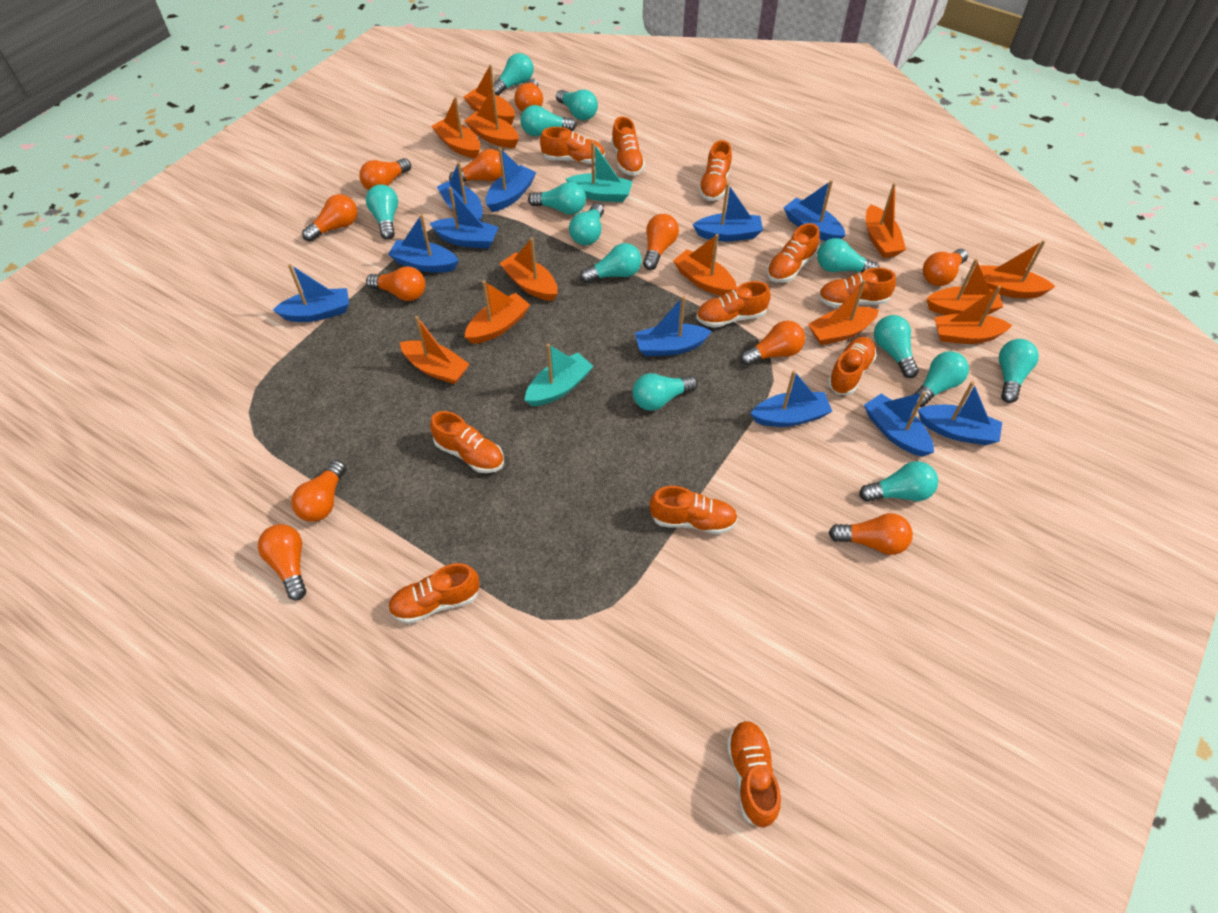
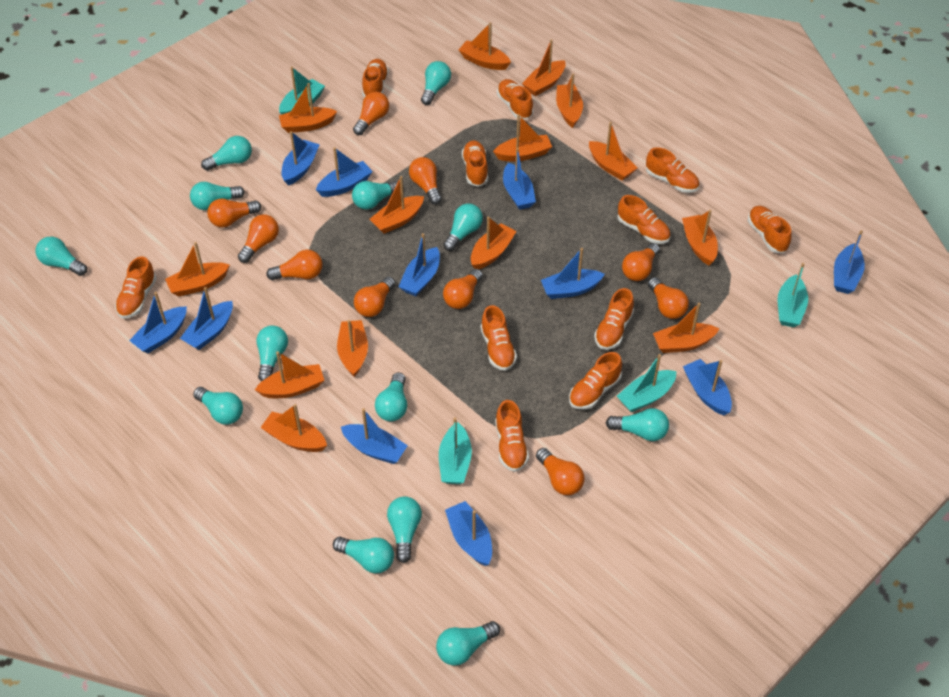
orange boat: 12 -> 14
orange light bulb: 11 -> 10
turquoise boat: 2 -> 4

